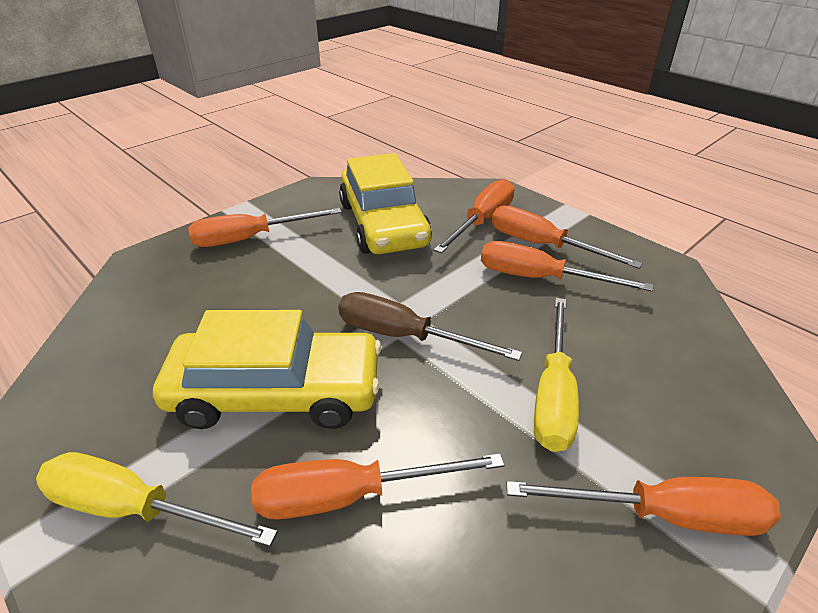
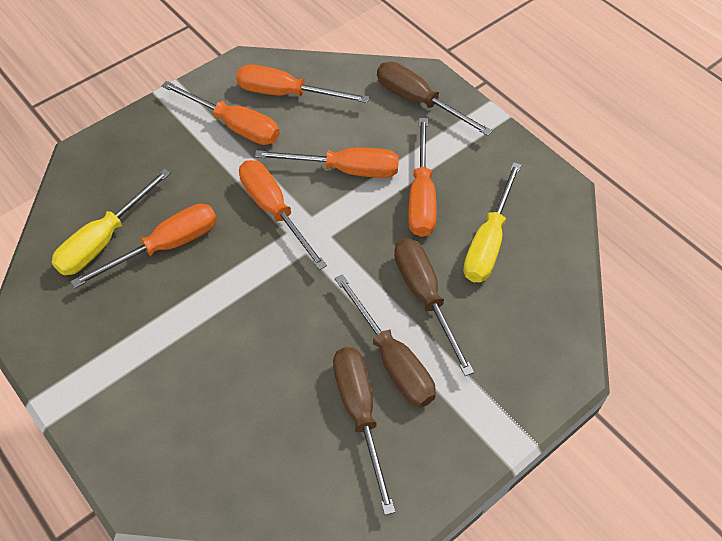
brown screwdriver: 1 -> 4
yellow car: 2 -> 0

